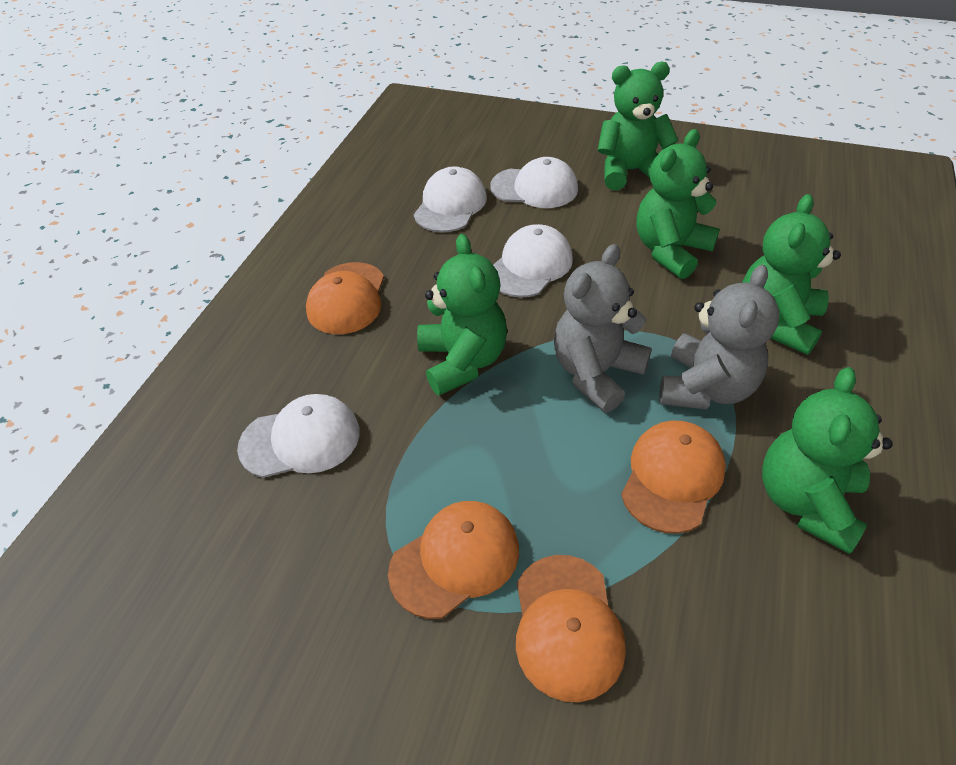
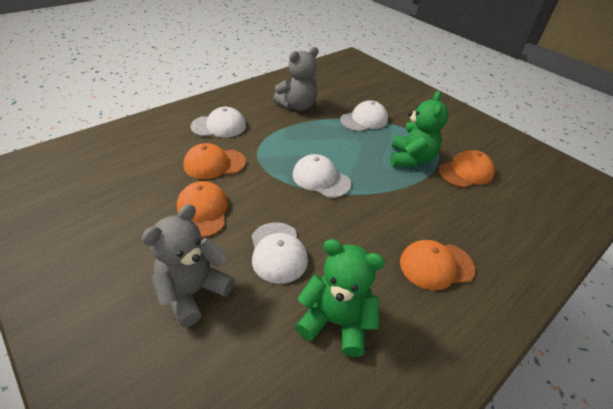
green teddy bear: 5 -> 2

